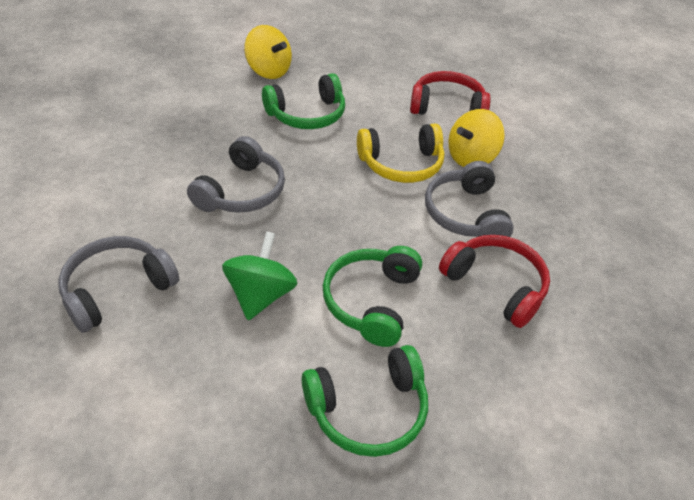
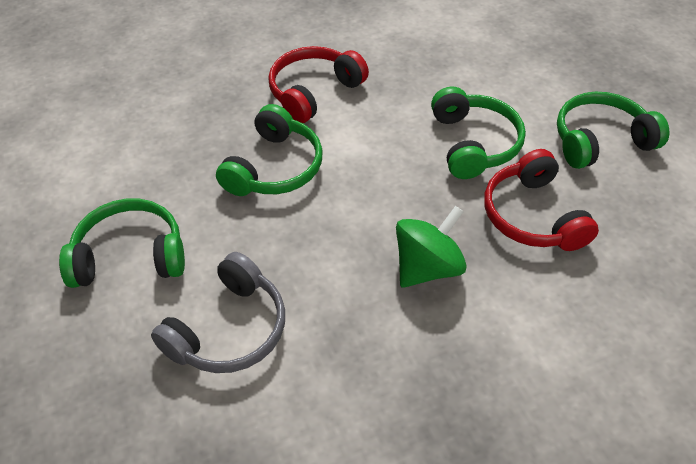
green headphones: 3 -> 4
grey headphones: 3 -> 1
yellow headphones: 1 -> 0
yellow spinning top: 2 -> 0

